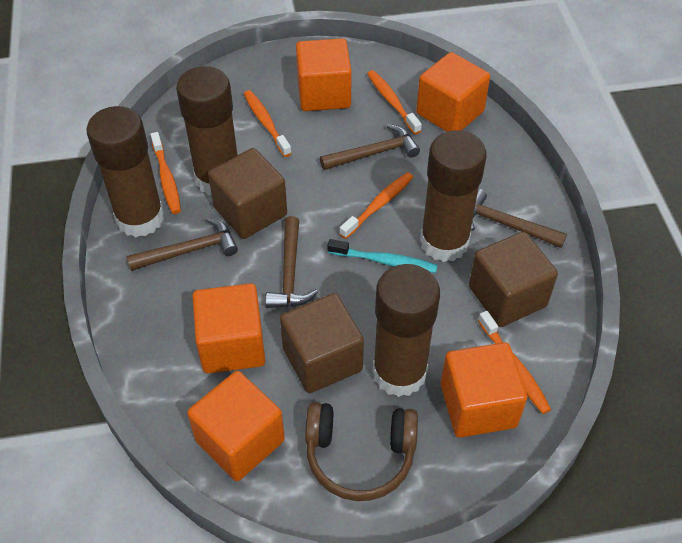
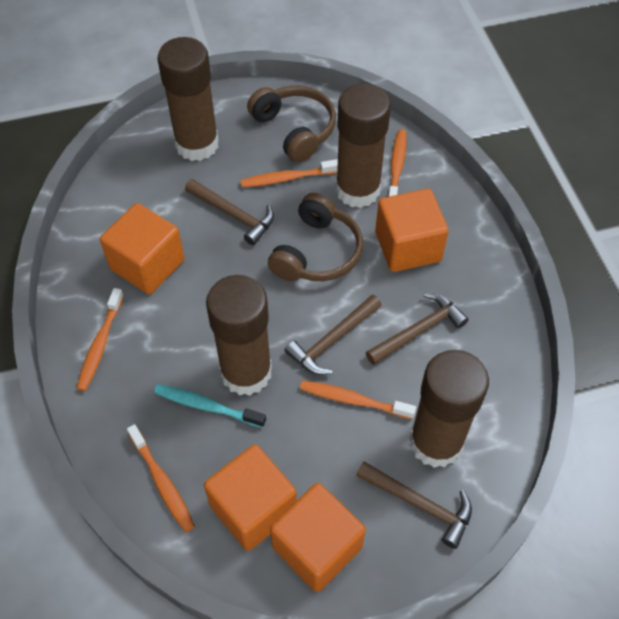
brown cube: 3 -> 0
brown headphones: 1 -> 2
orange cube: 5 -> 4

